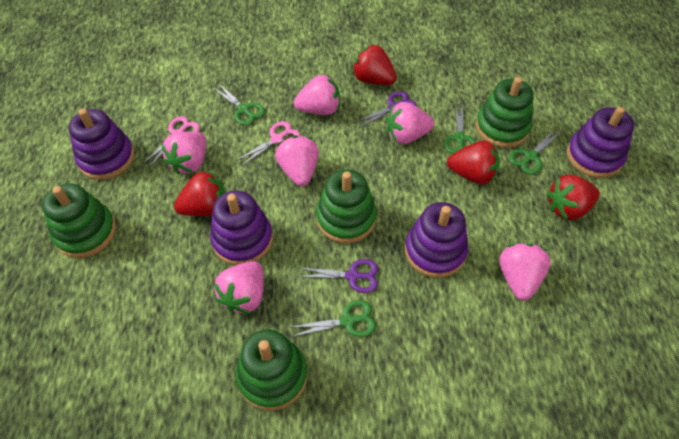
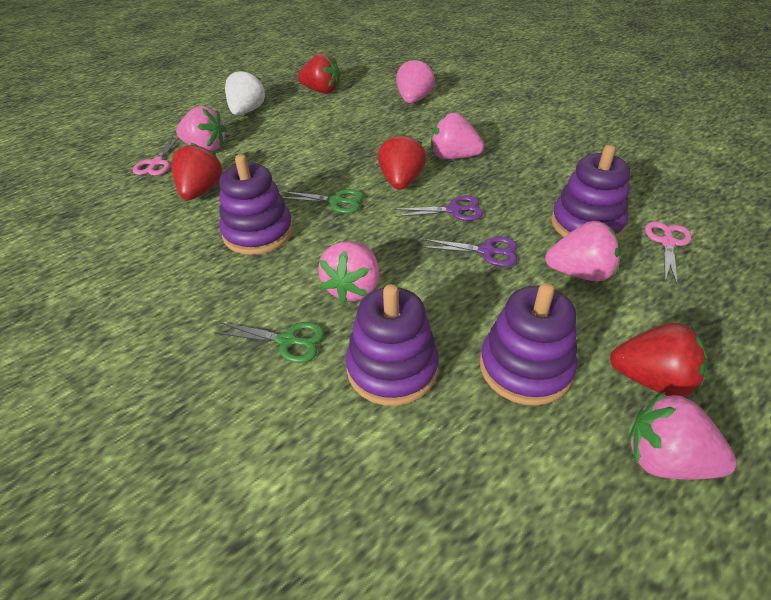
green scissors: 4 -> 2
green stacking toy: 4 -> 0
white strawberry: 0 -> 1

